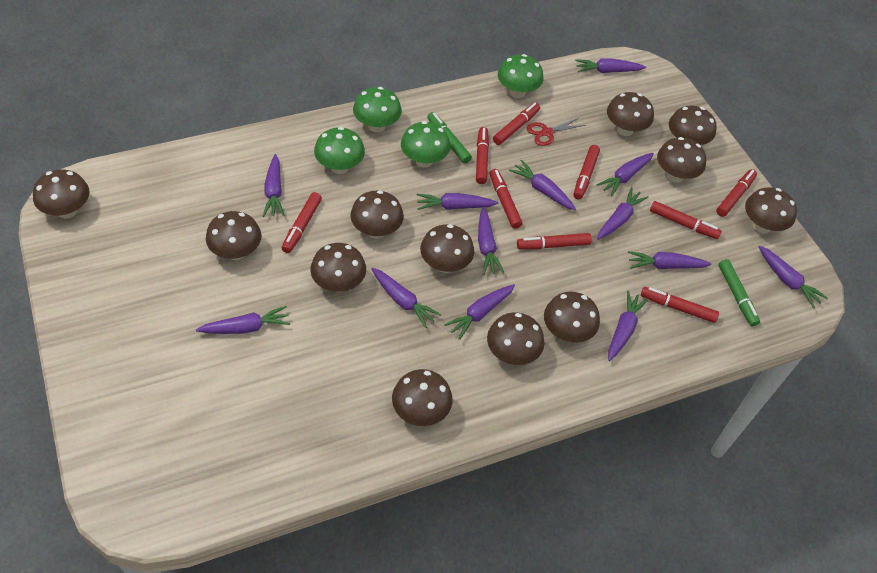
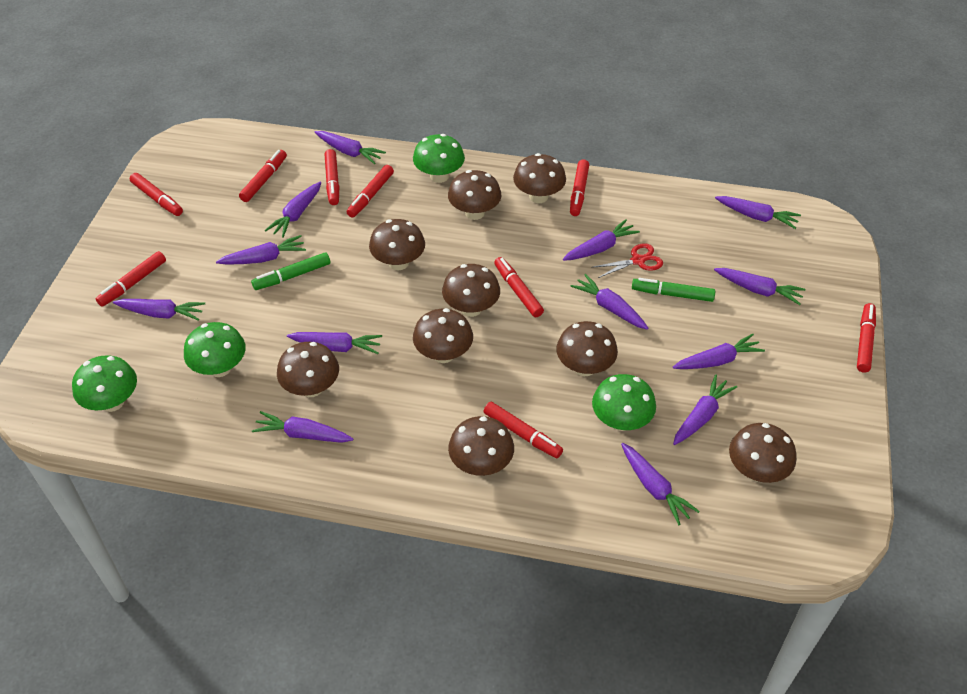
brown mushroom: 12 -> 9

